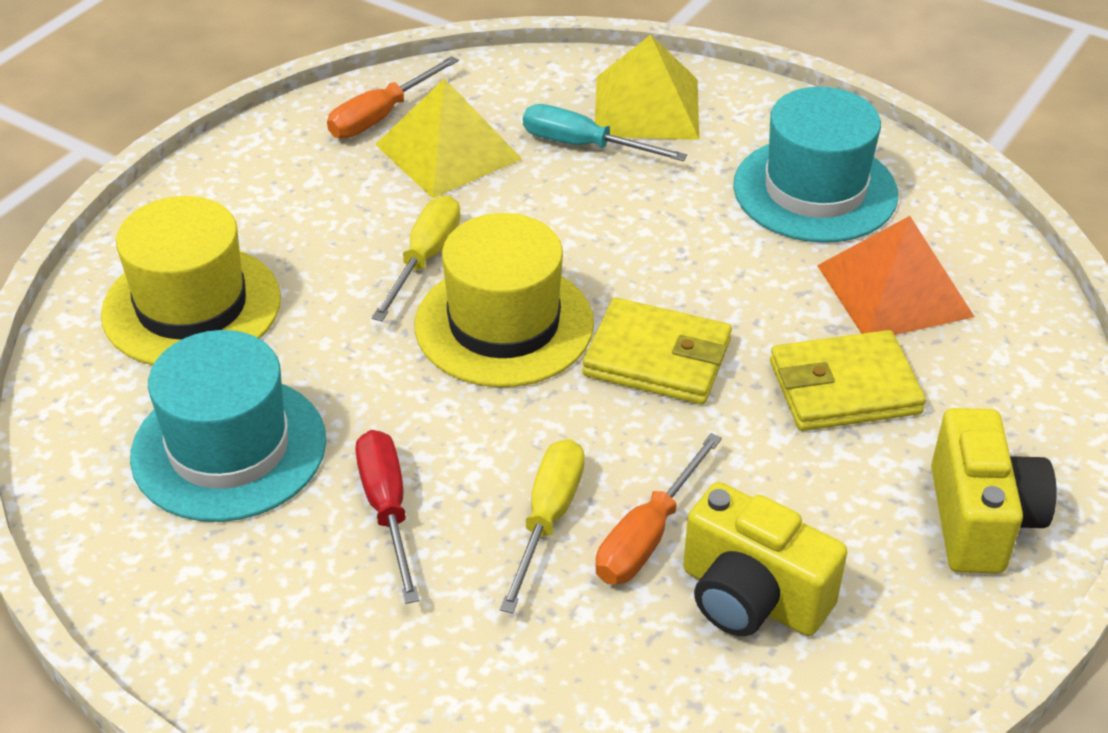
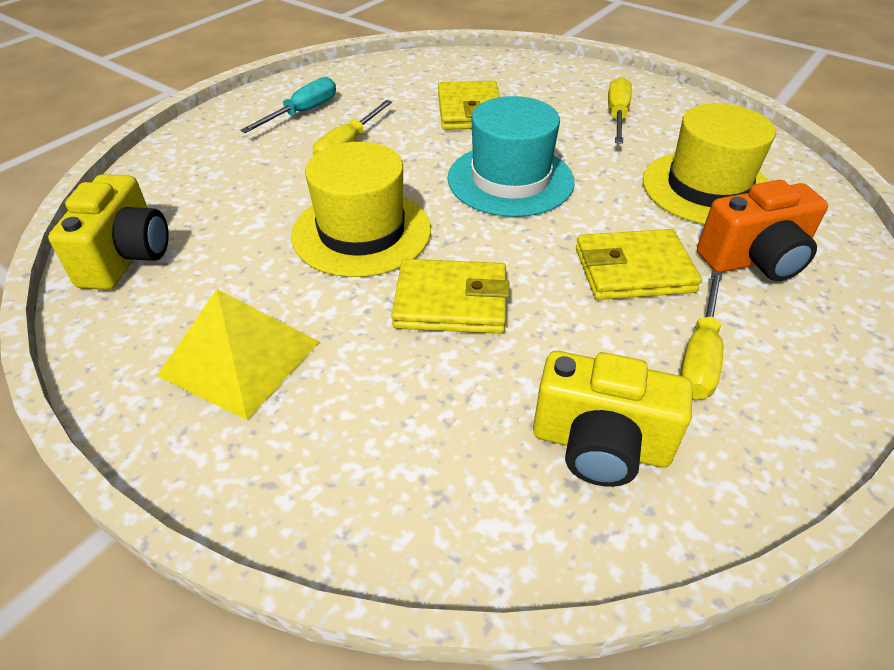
orange camera: 0 -> 1
orange pyramid: 1 -> 0
orange screwdriver: 2 -> 0
red screwdriver: 1 -> 0
turquoise hat: 2 -> 1
yellow pyramid: 2 -> 1
yellow screwdriver: 2 -> 3
yellow wallet: 2 -> 3

